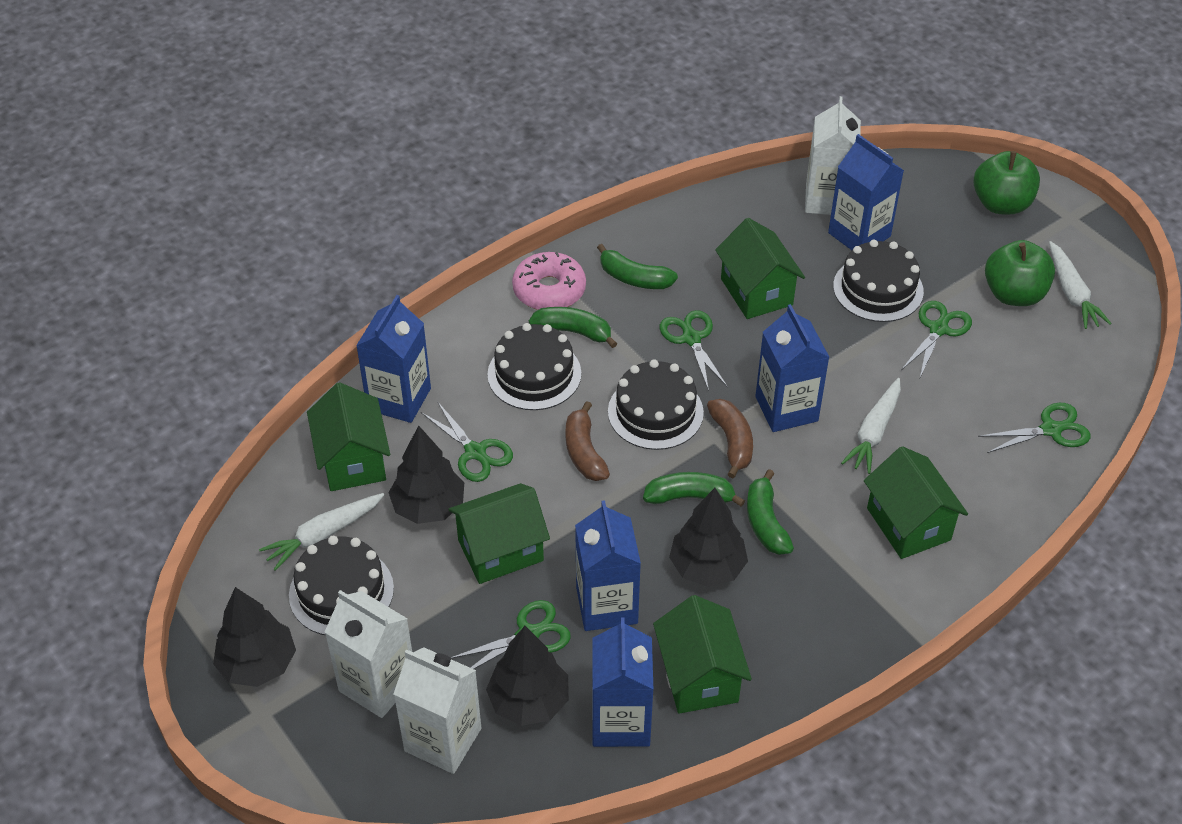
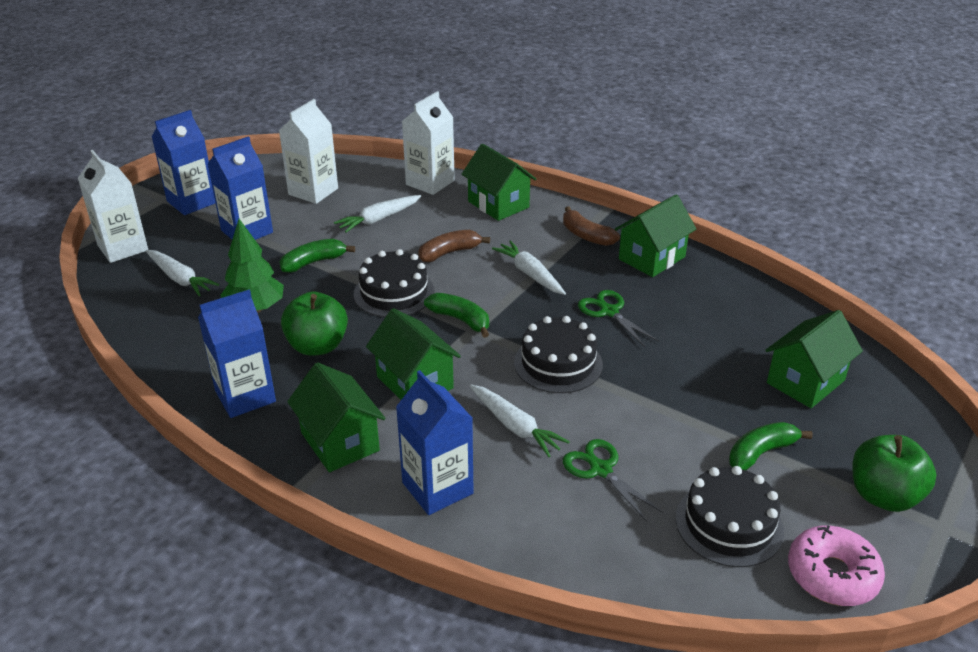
black cake: 4 -> 3
black tree: 4 -> 0
blue carton: 5 -> 4
green banana: 4 -> 3
green scissors: 5 -> 2
green tree: 0 -> 1
white carrot: 3 -> 4

